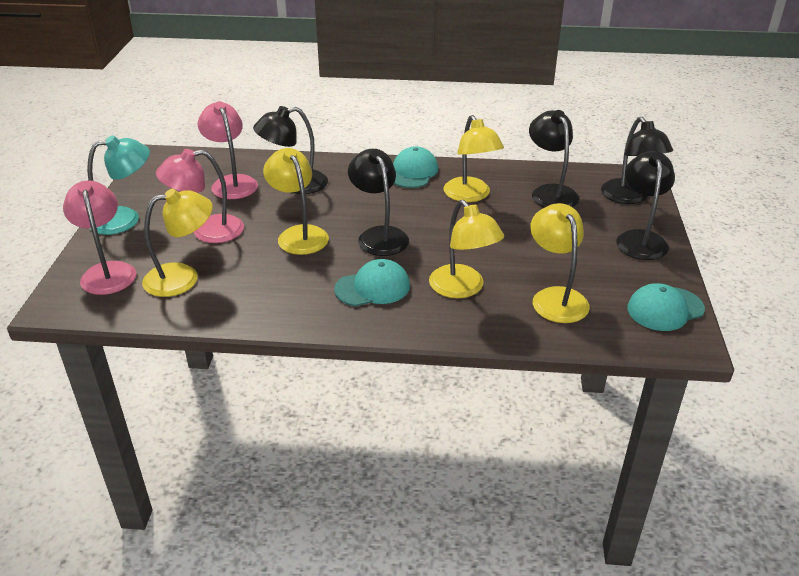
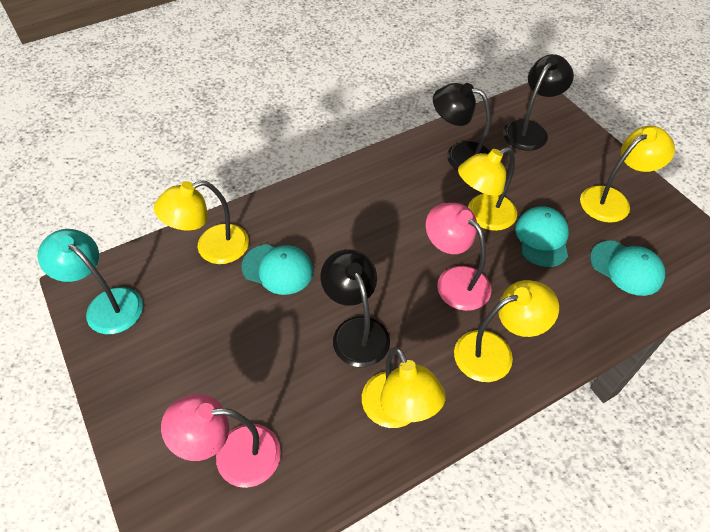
black lamp: 5 -> 3
pink lamp: 3 -> 2

